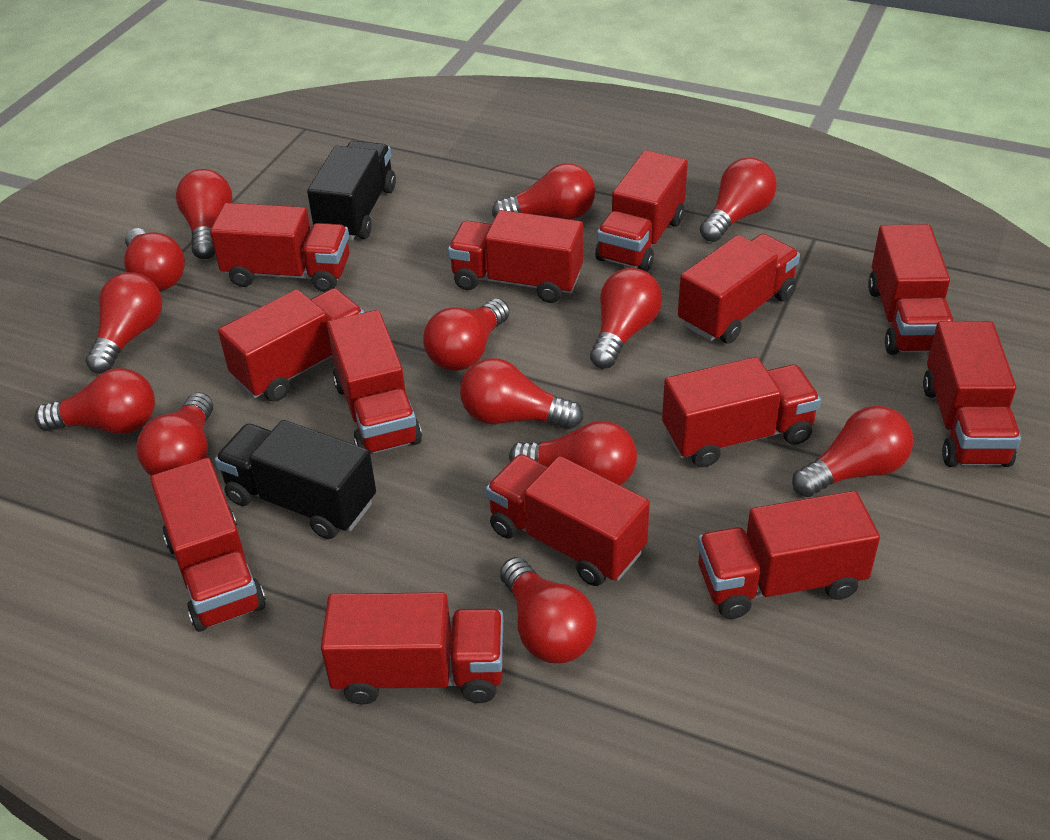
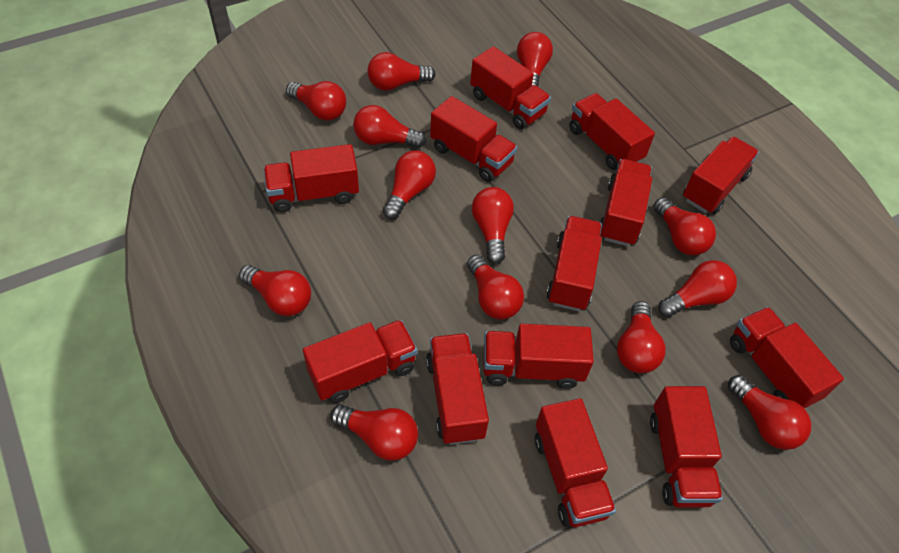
black truck: 2 -> 0

